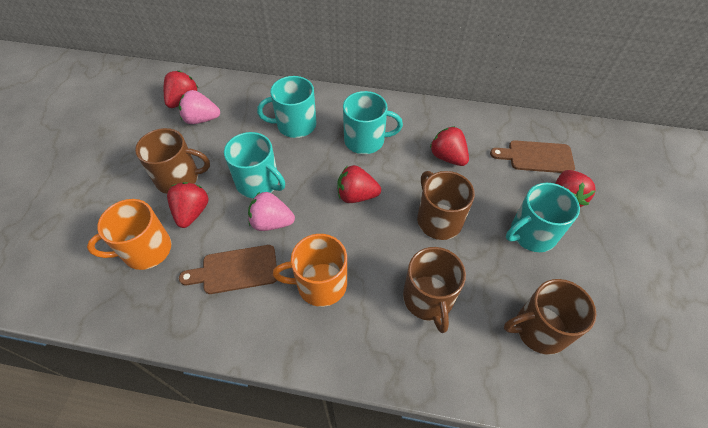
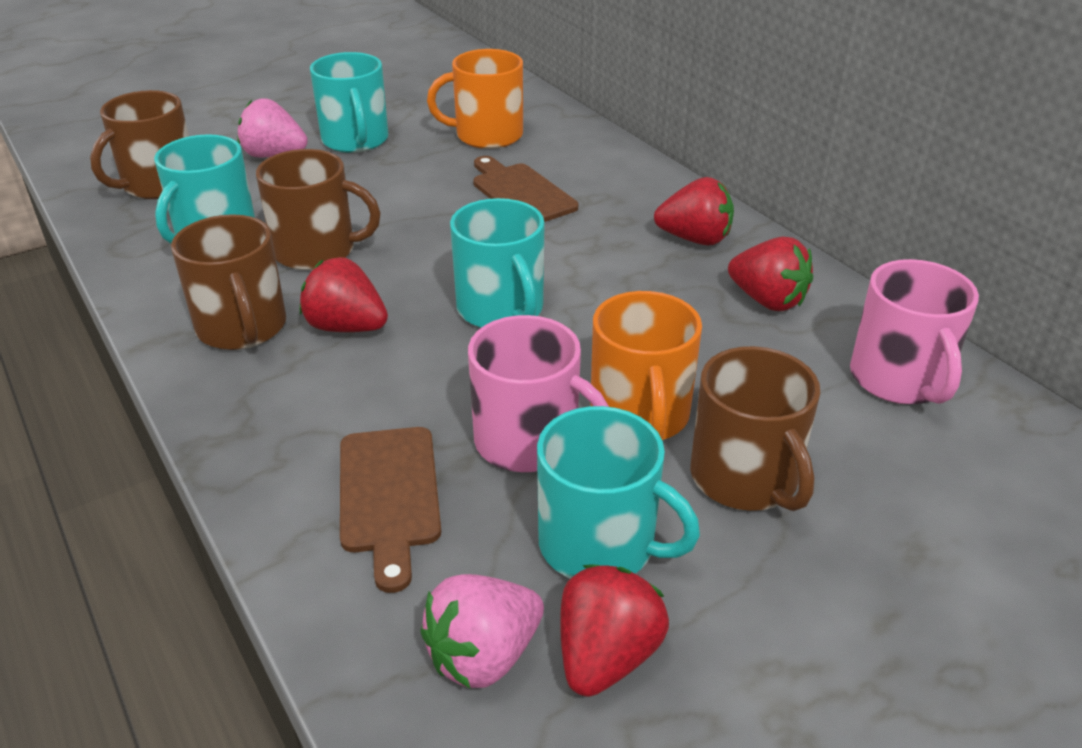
pink mug: 0 -> 2
red strawberry: 5 -> 4

